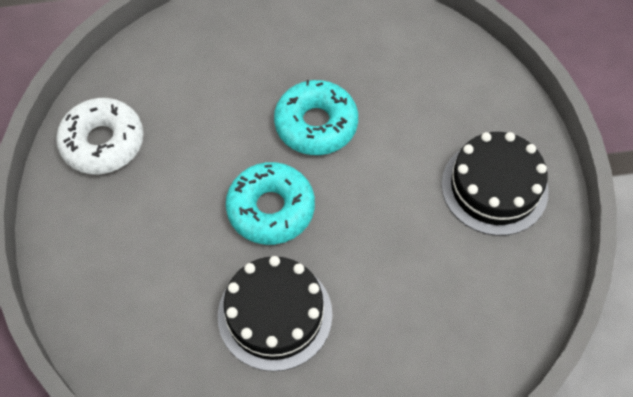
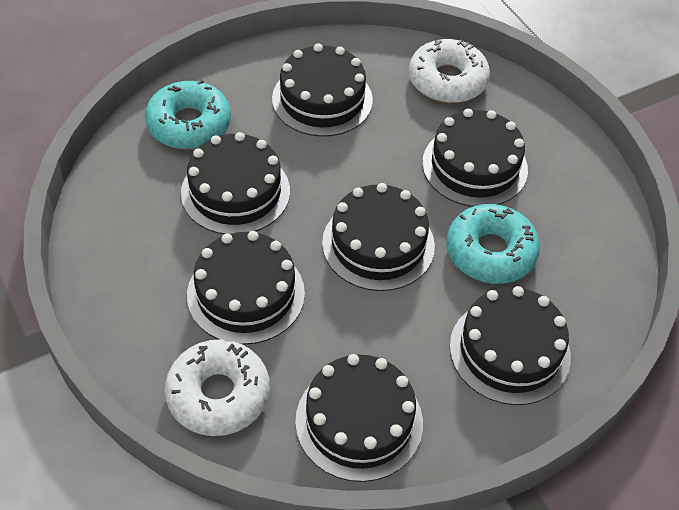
black cake: 2 -> 7
white donut: 1 -> 2

